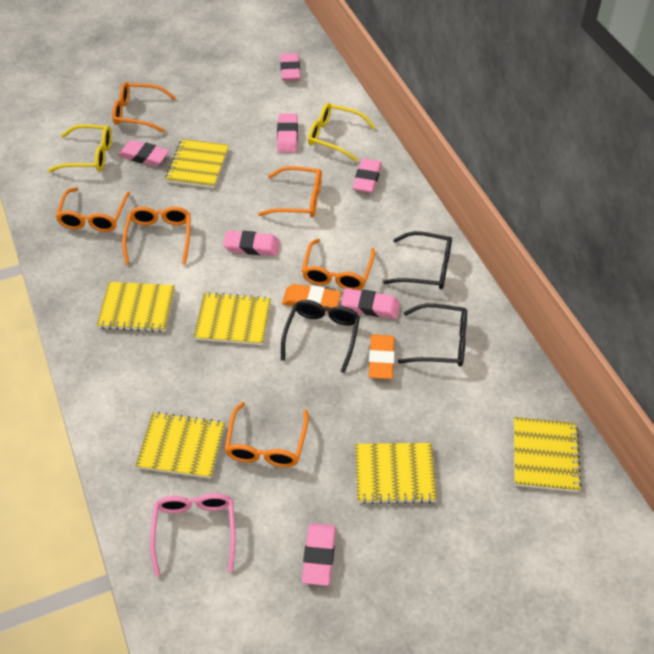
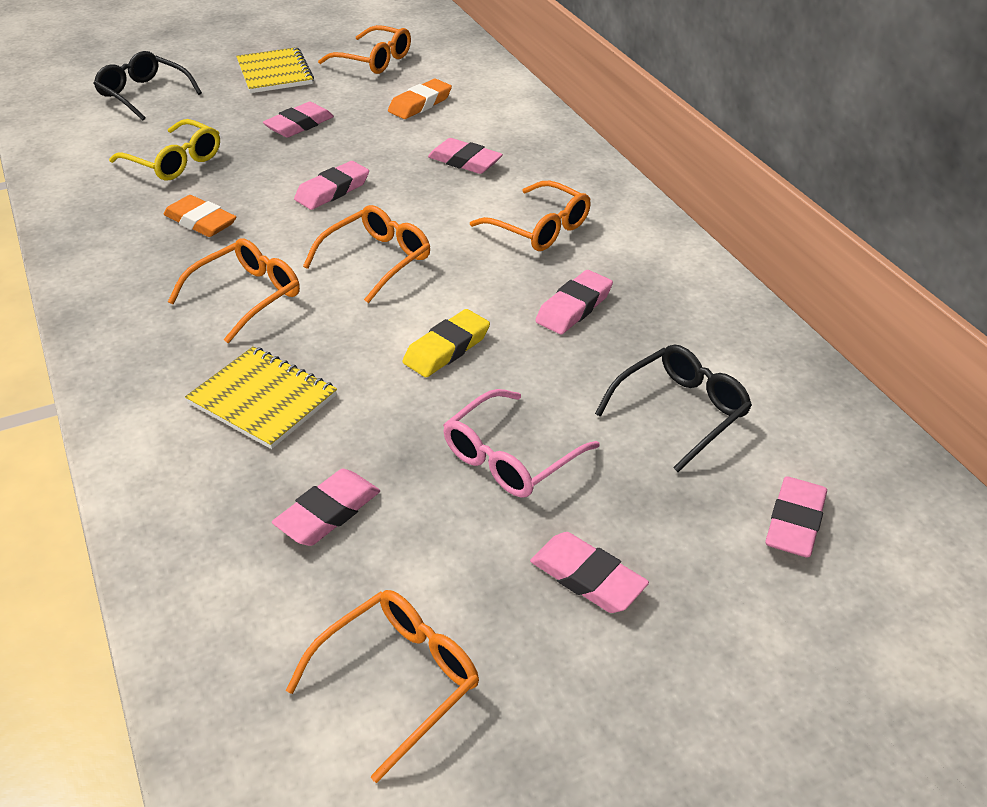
black glasses: 3 -> 2
orange glasses: 6 -> 5
yellow eraser: 0 -> 1
yellow glasses: 2 -> 1
yellow notebook: 6 -> 2

